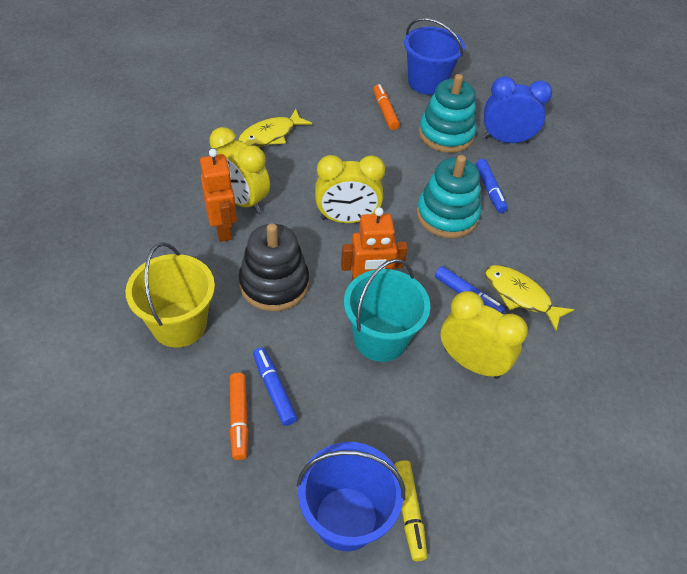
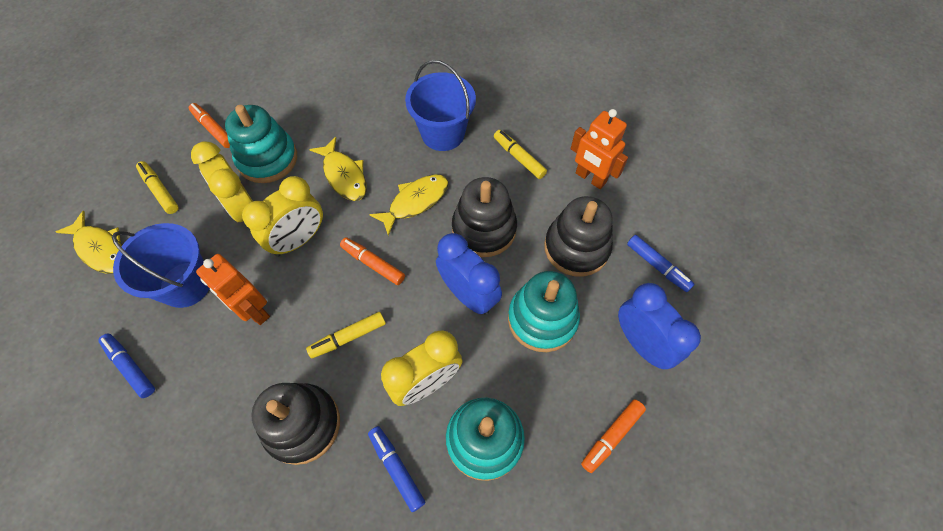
black stacking toy: 1 -> 3
blue clock: 1 -> 2
orange marker: 2 -> 3
turquoise bucket: 1 -> 0
turquoise stacking toy: 2 -> 3
yellow bucket: 1 -> 0
yellow fish: 2 -> 3
yellow marker: 1 -> 3

